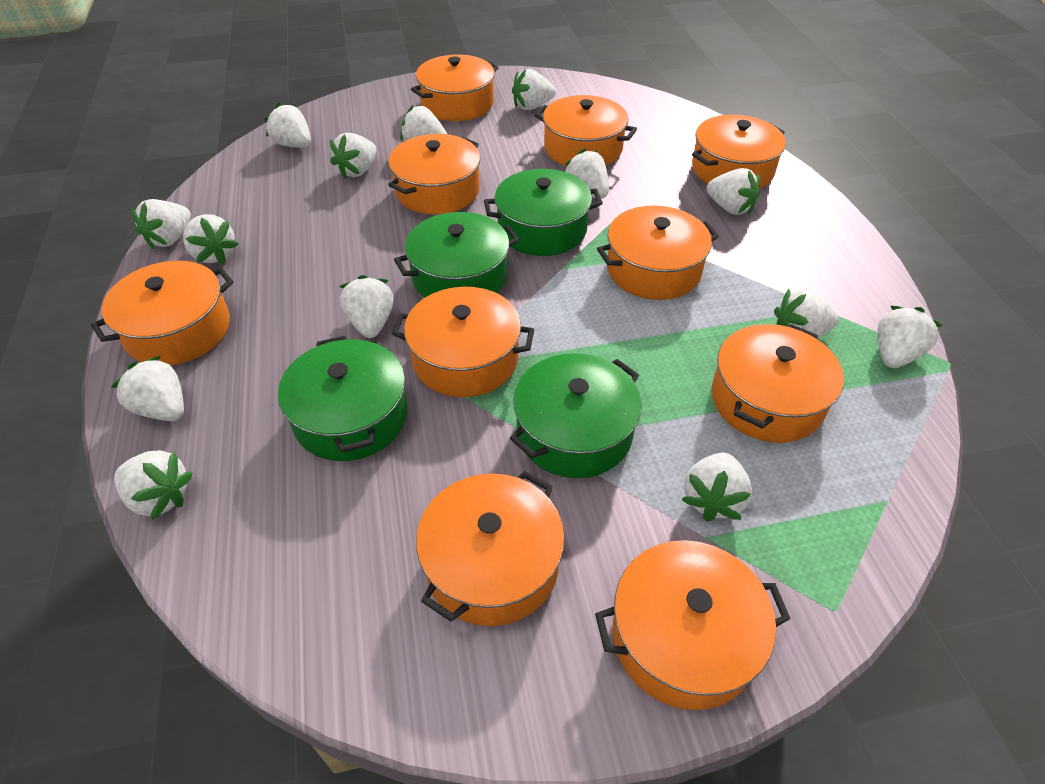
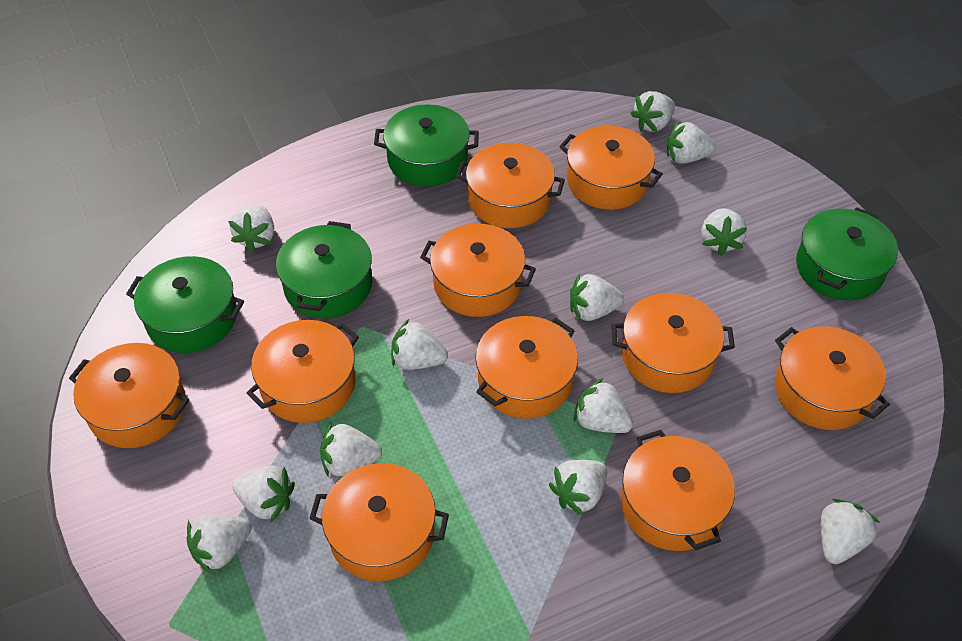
white strawberry: 14 -> 12

